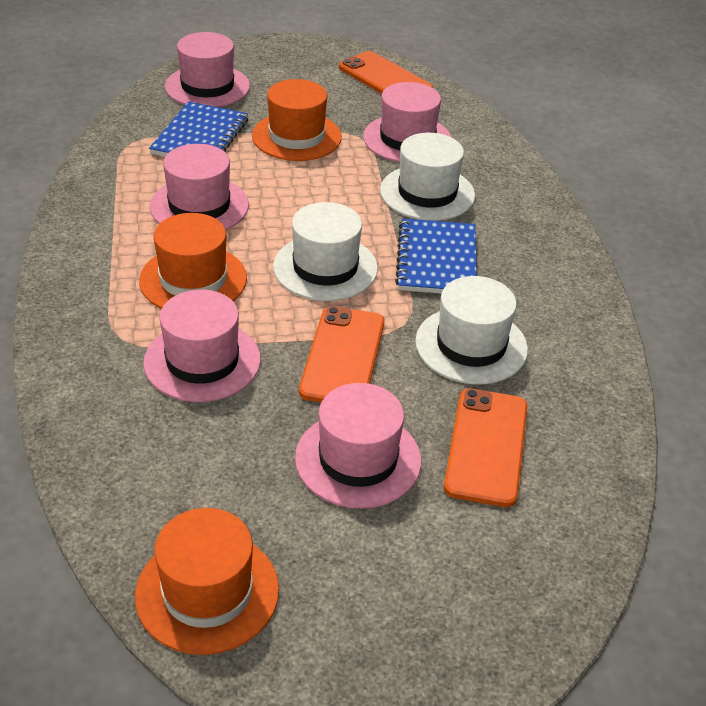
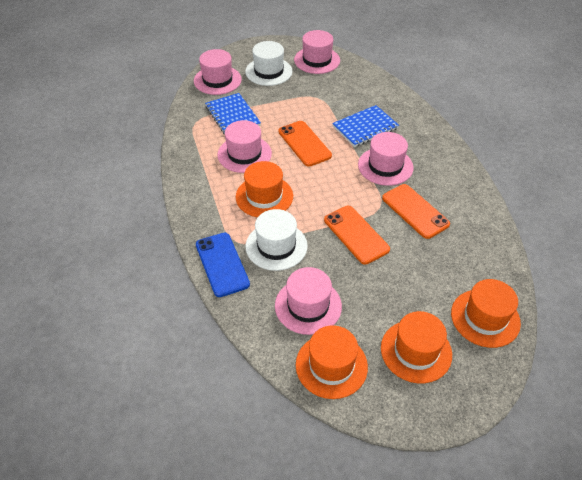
blue phone: 0 -> 1
orange hat: 3 -> 4
white hat: 3 -> 2

